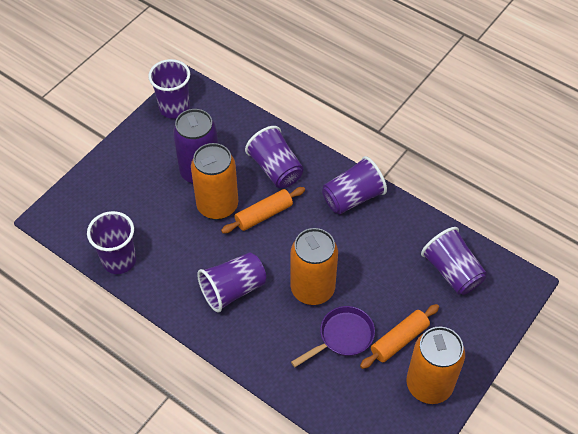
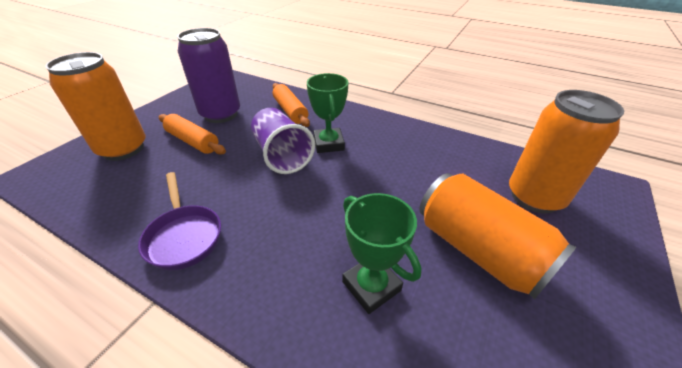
green trophy: 0 -> 2
purple cup: 6 -> 1

